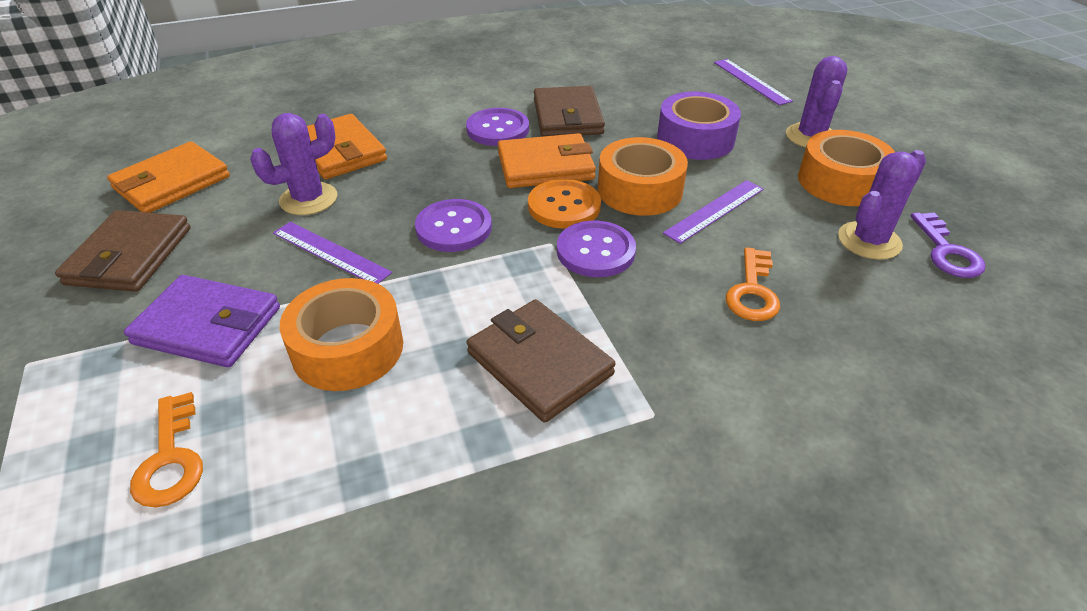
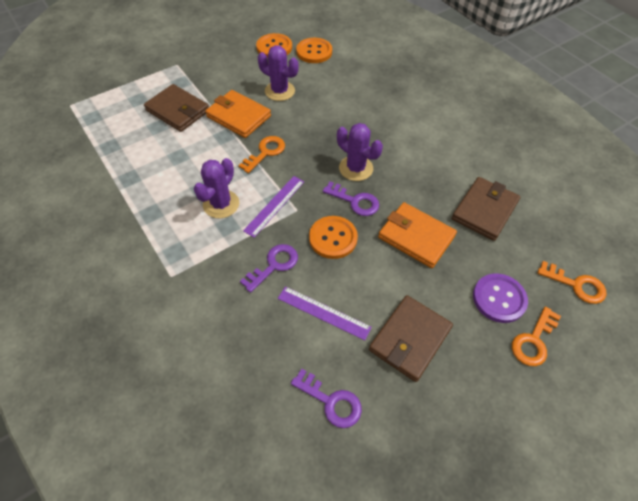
orange button: 1 -> 3
orange key: 2 -> 3
orange tape: 3 -> 0
orange wallet: 3 -> 2
purple button: 3 -> 1
purple key: 1 -> 3
purple ruler: 3 -> 2
purple tape: 1 -> 0
purple wallet: 1 -> 0

